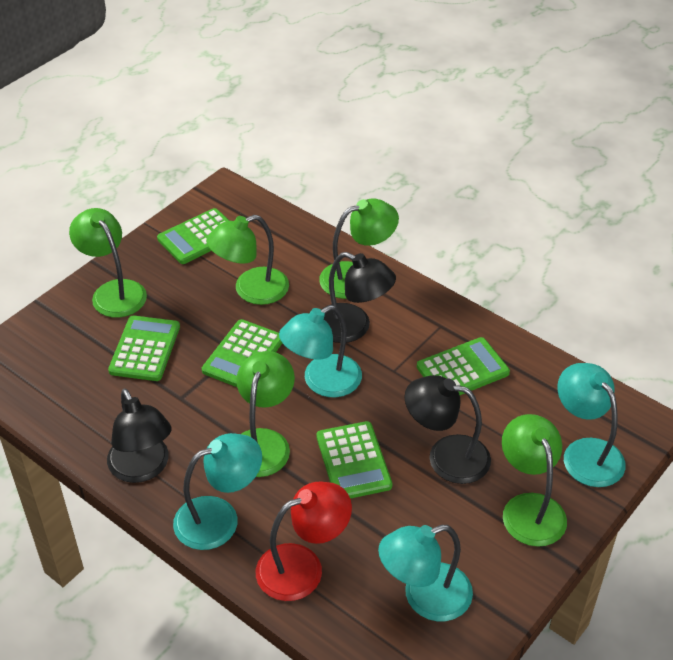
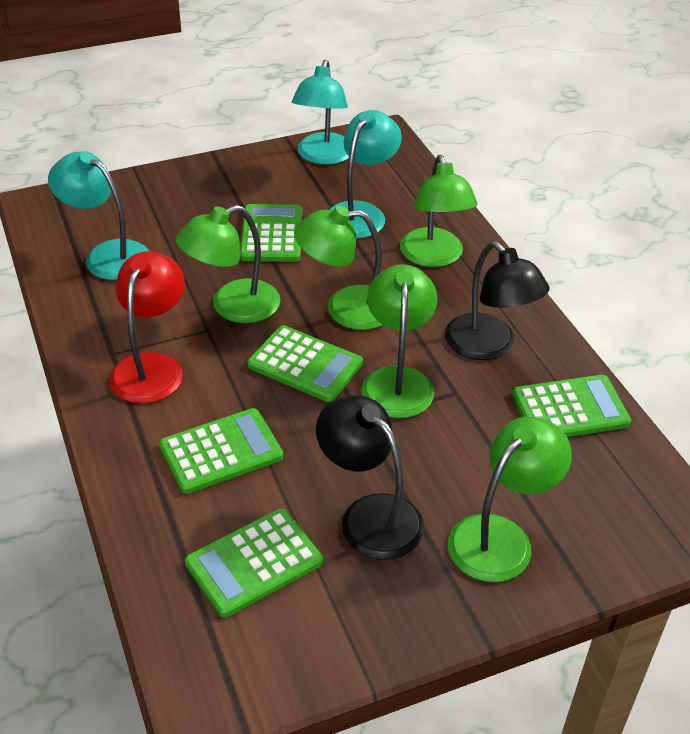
black lamp: 3 -> 2
turquoise lamp: 4 -> 3

